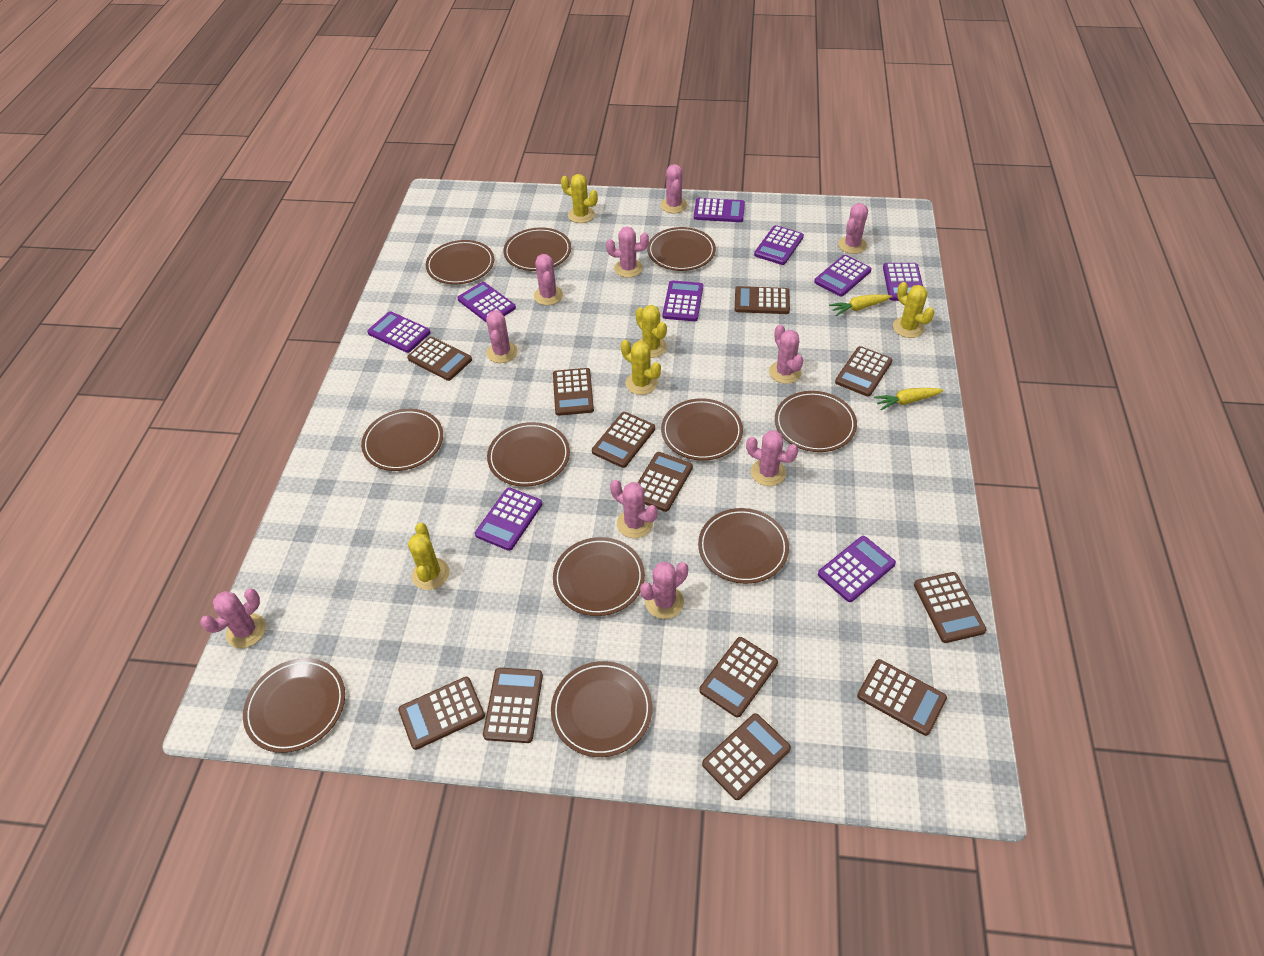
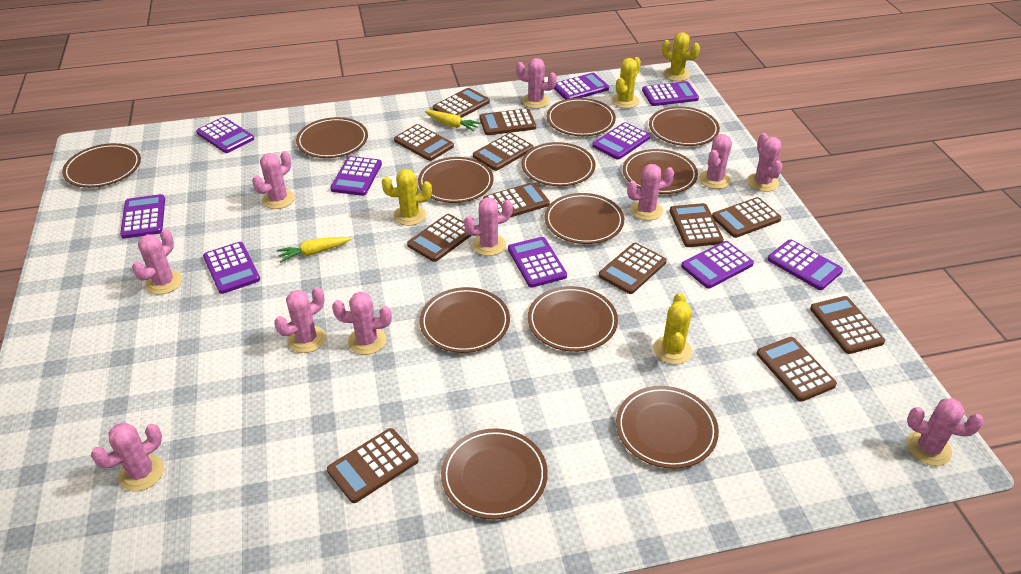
brown plate: 11 -> 12
pink cactus: 10 -> 11
purple calculator: 9 -> 10
yellow cactus: 5 -> 4

